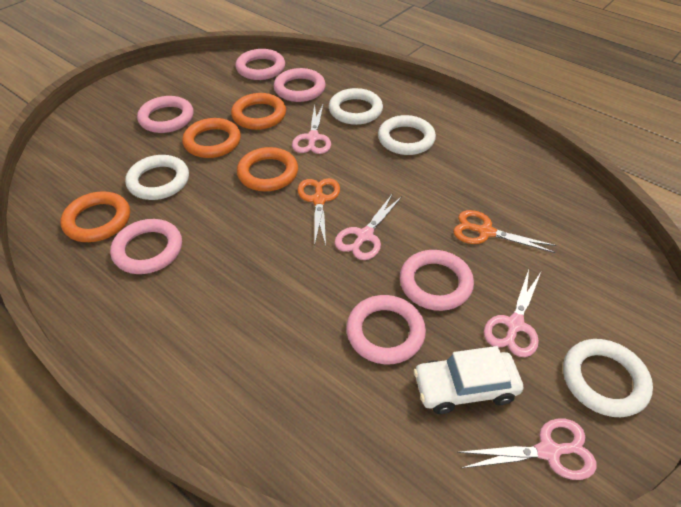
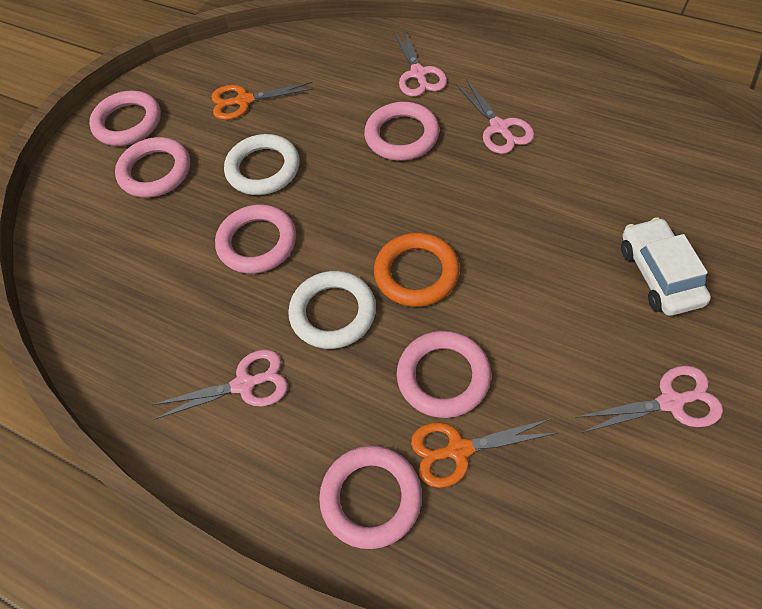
orange ring: 4 -> 1
white ring: 4 -> 2

